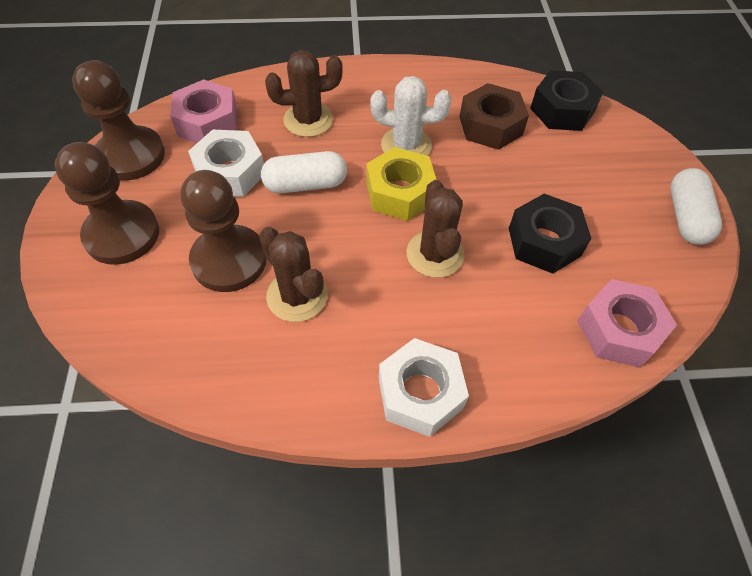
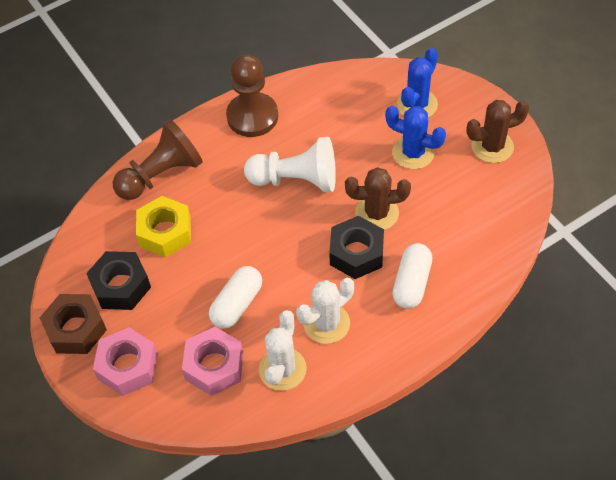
blue cactus: 0 -> 2
brown cactus: 3 -> 2
brown pawn: 3 -> 2
white cactus: 1 -> 2
white nut: 2 -> 0
white pawn: 0 -> 1

